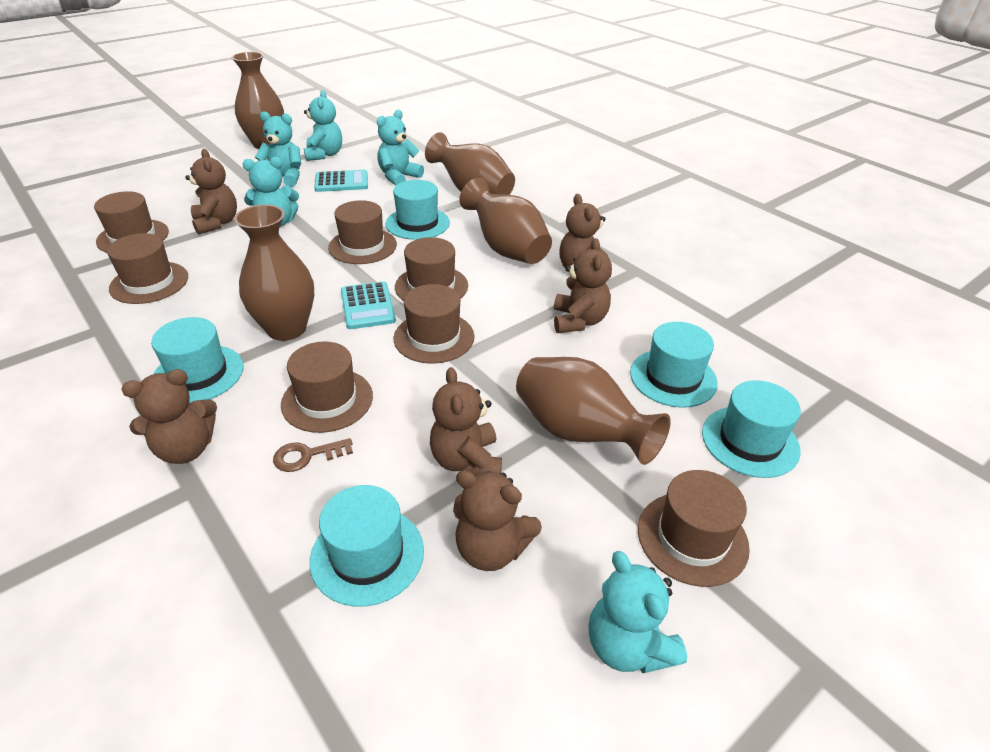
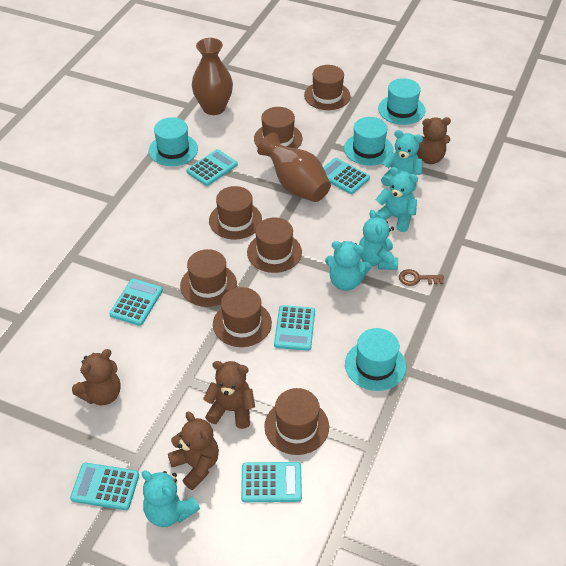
brown teddy bear: 6 -> 4
brown vase: 5 -> 2
turquoise calculator: 2 -> 6
turquoise hat: 5 -> 4

